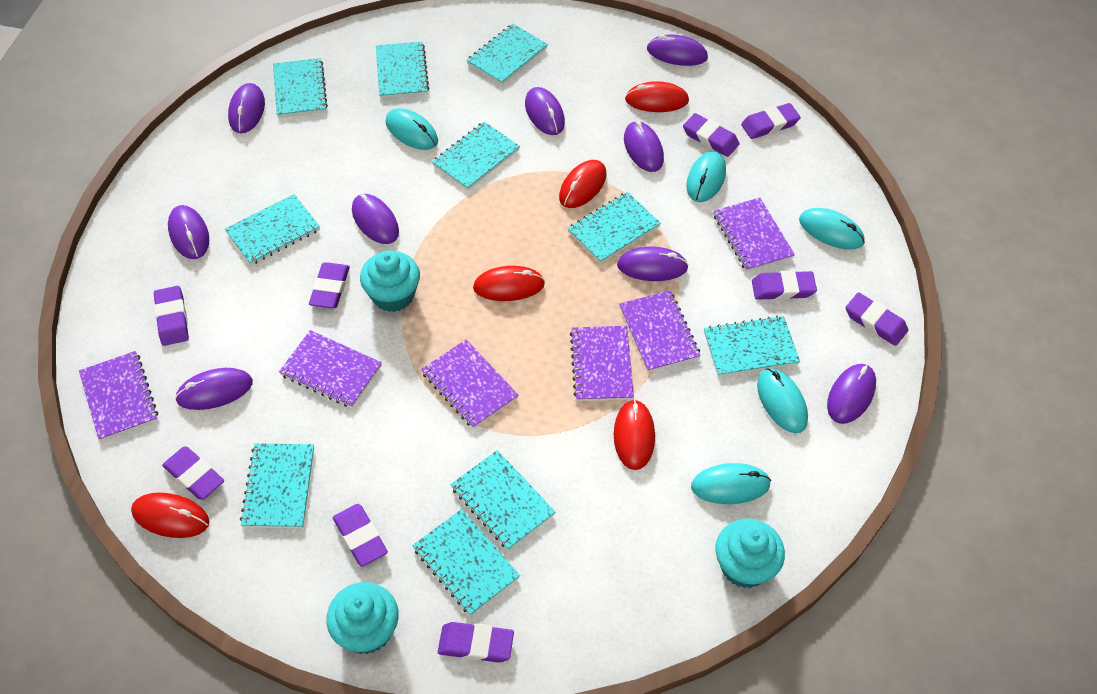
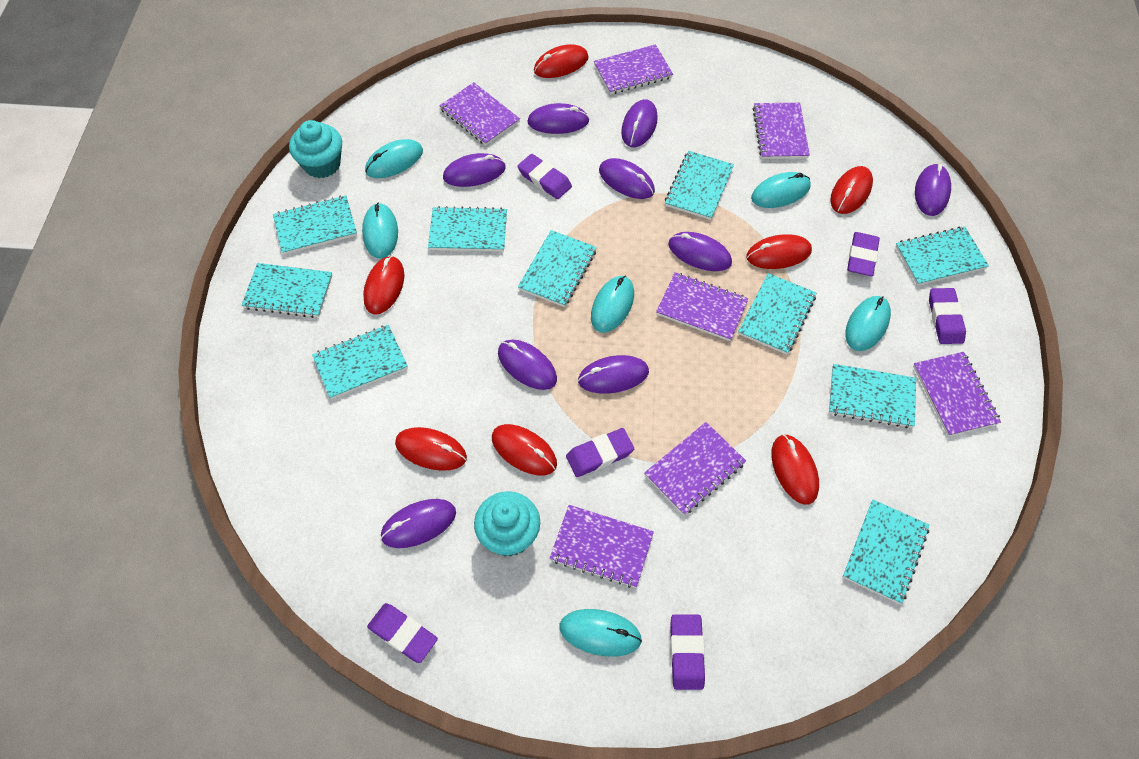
purple eraser: 9 -> 6
purple notebook: 6 -> 7
red mouse: 5 -> 7
turquoise cupcake: 3 -> 2
turquoise mouse: 5 -> 6

